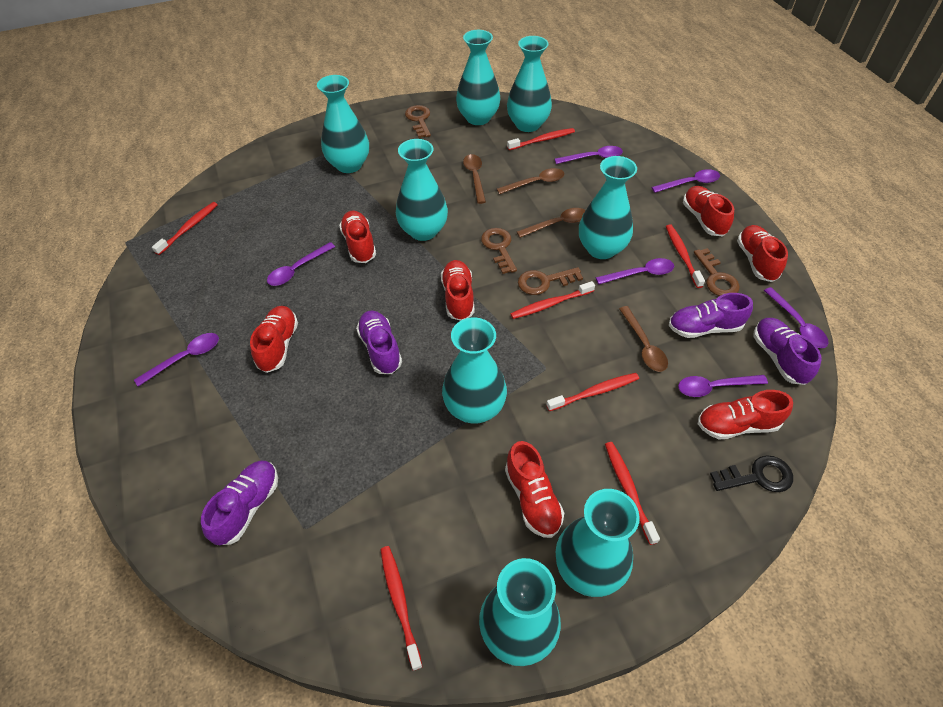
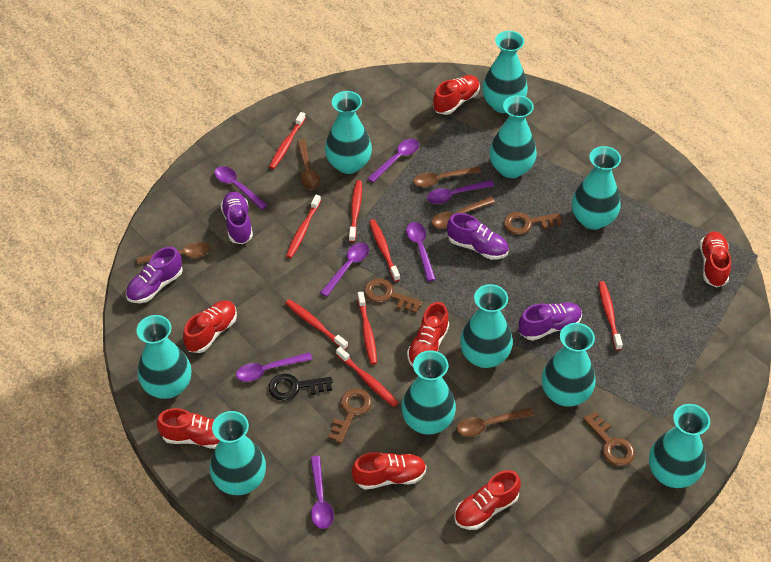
brown spoon: 4 -> 5
red toothbrush: 7 -> 8
turquoise vase: 8 -> 10

